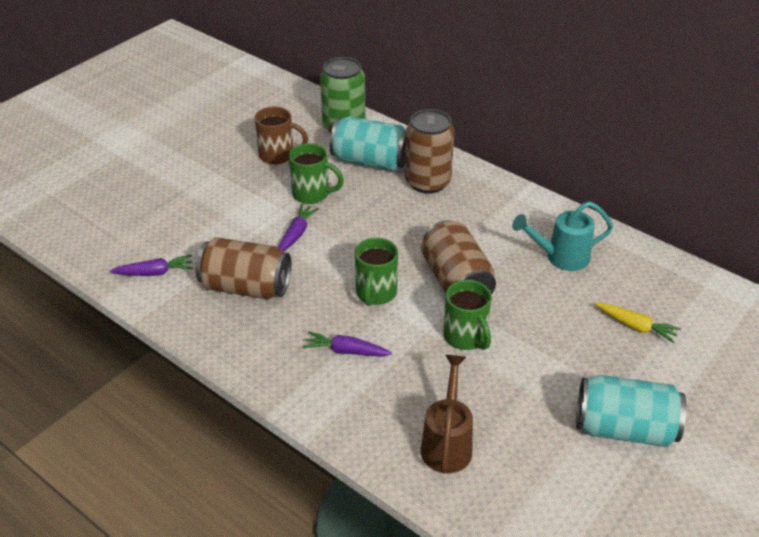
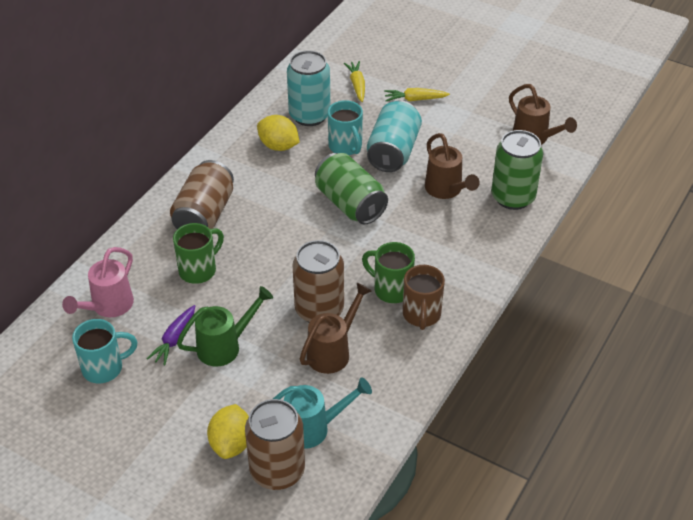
brown watering can: 1 -> 3
green can: 1 -> 2
green mug: 3 -> 2
green watering can: 0 -> 1
pink watering can: 0 -> 1
purple carrot: 3 -> 1
turquoise mug: 0 -> 2
yellow carrot: 1 -> 2
yellow lemon: 0 -> 2

